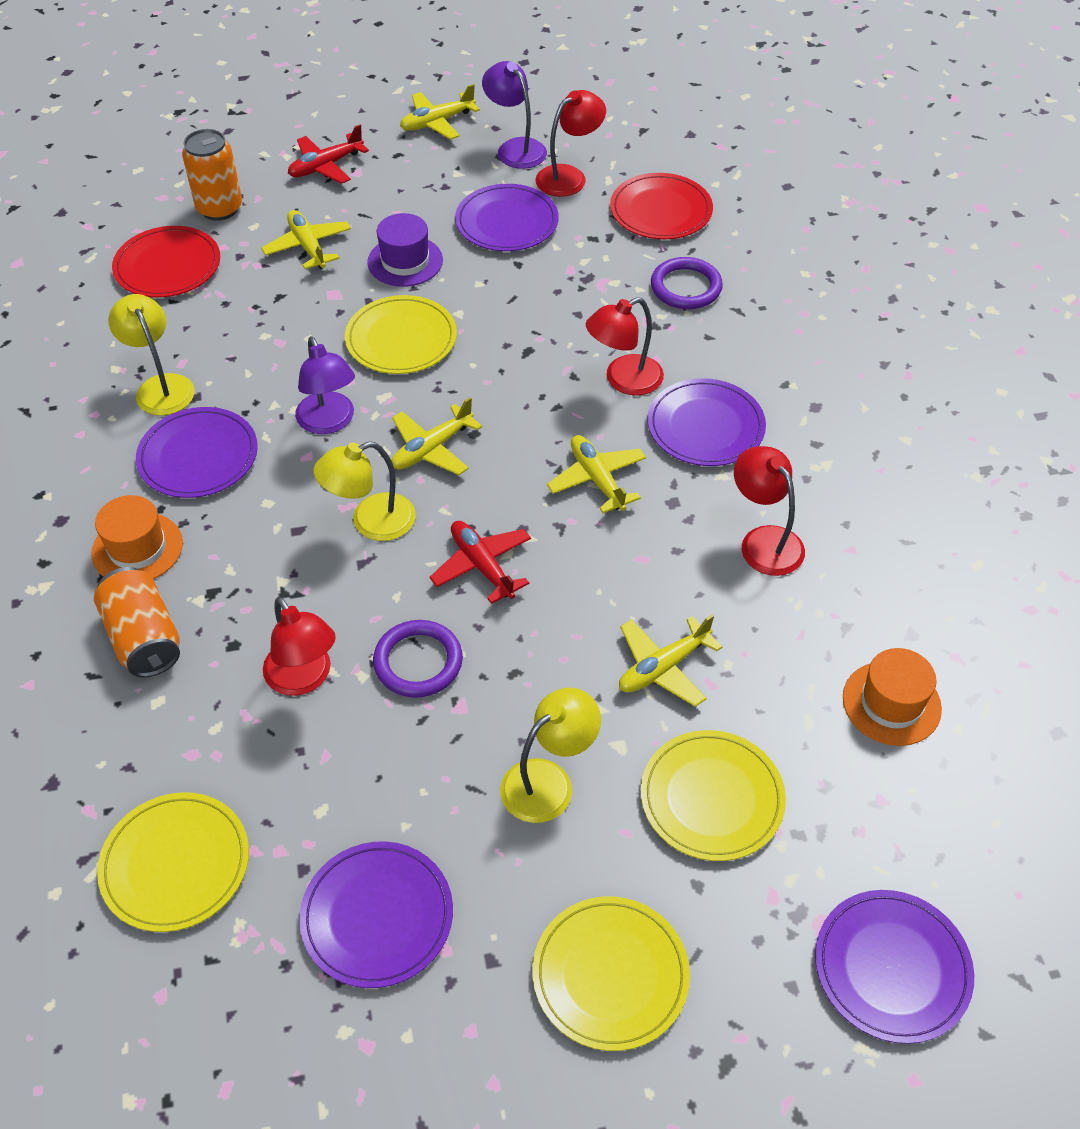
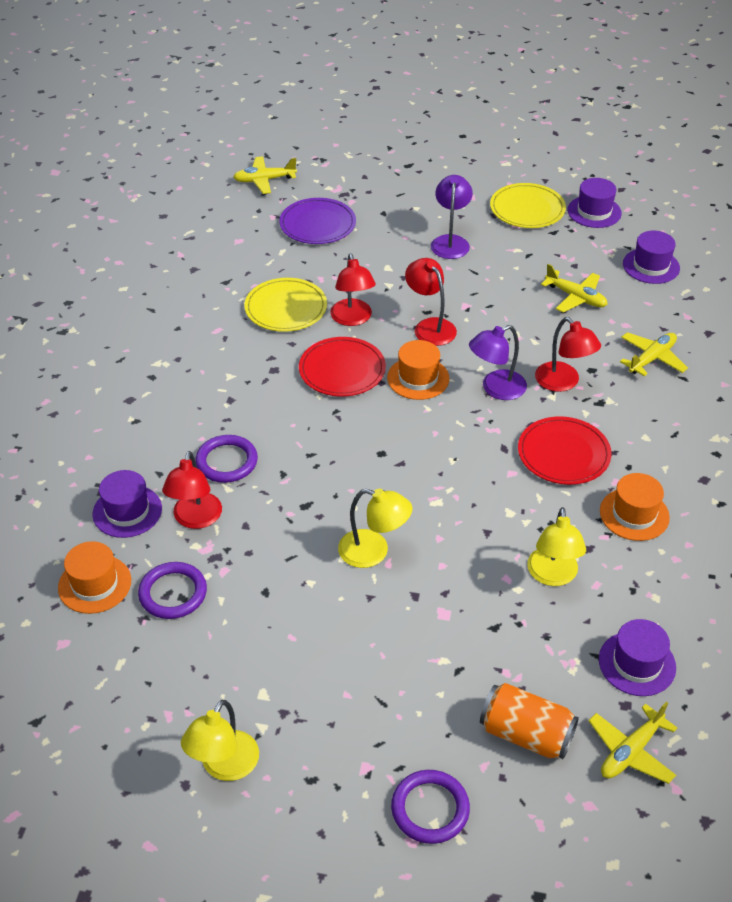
orange can: 2 -> 1
orange hat: 2 -> 3
purple hat: 1 -> 4
purple plate: 5 -> 1
purple ring: 2 -> 3
red plane: 2 -> 0
yellow plane: 5 -> 4
yellow plate: 4 -> 2

